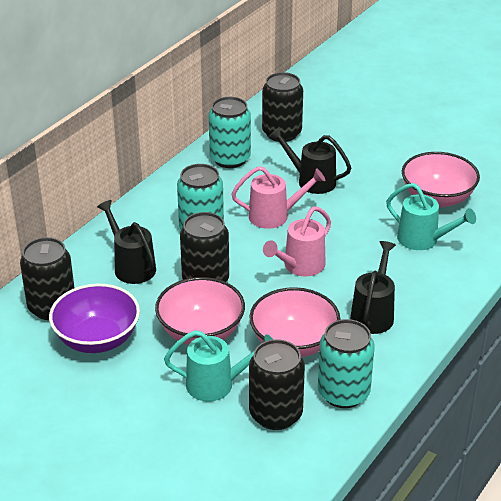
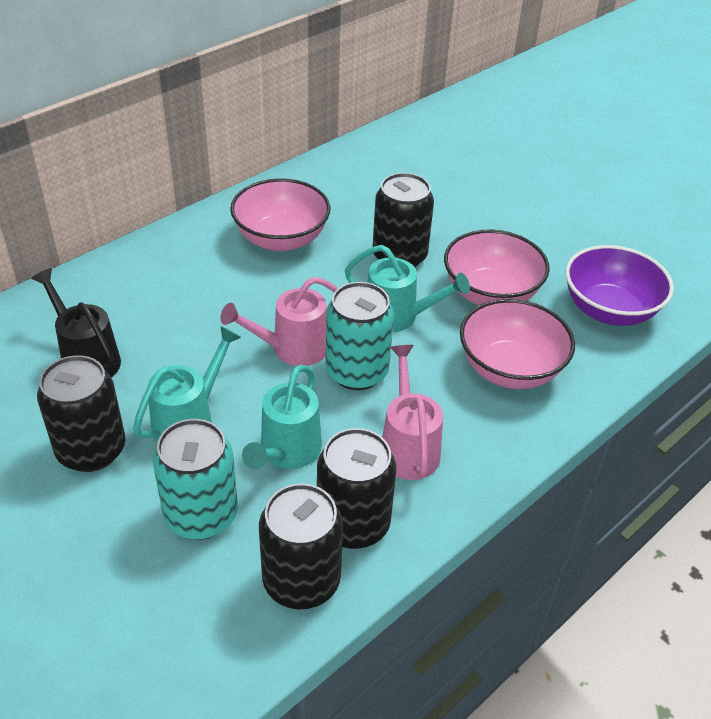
black watering can: 3 -> 1
turquoise can: 3 -> 2
turquoise watering can: 2 -> 3

